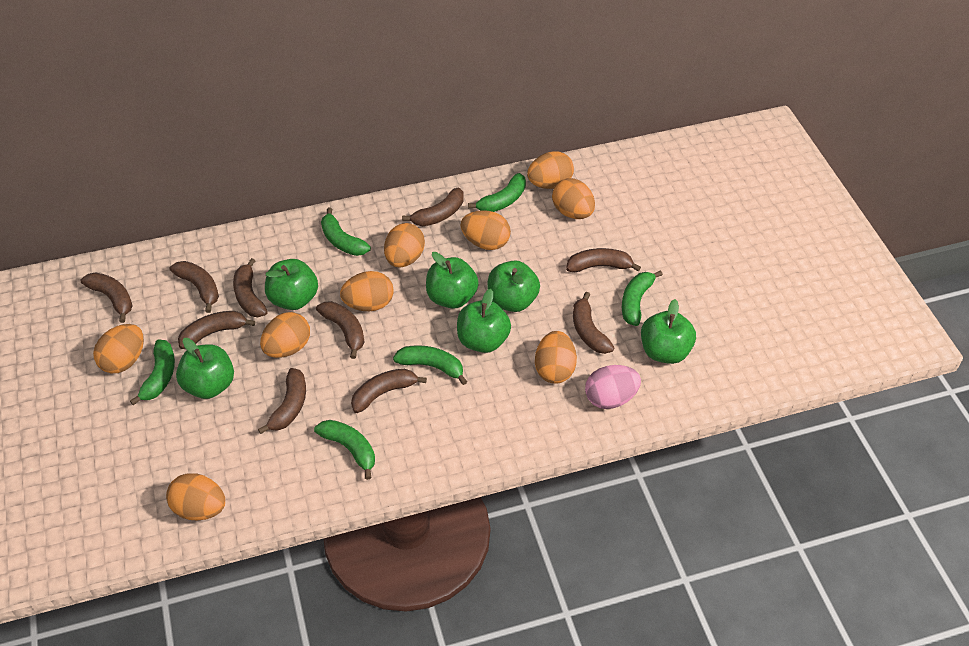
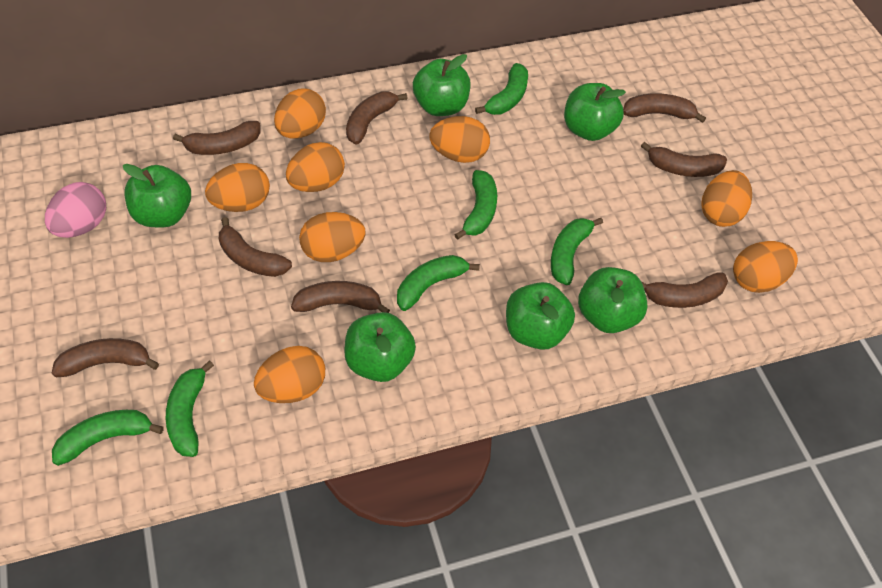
brown banana: 10 -> 8
orange egg: 9 -> 8

